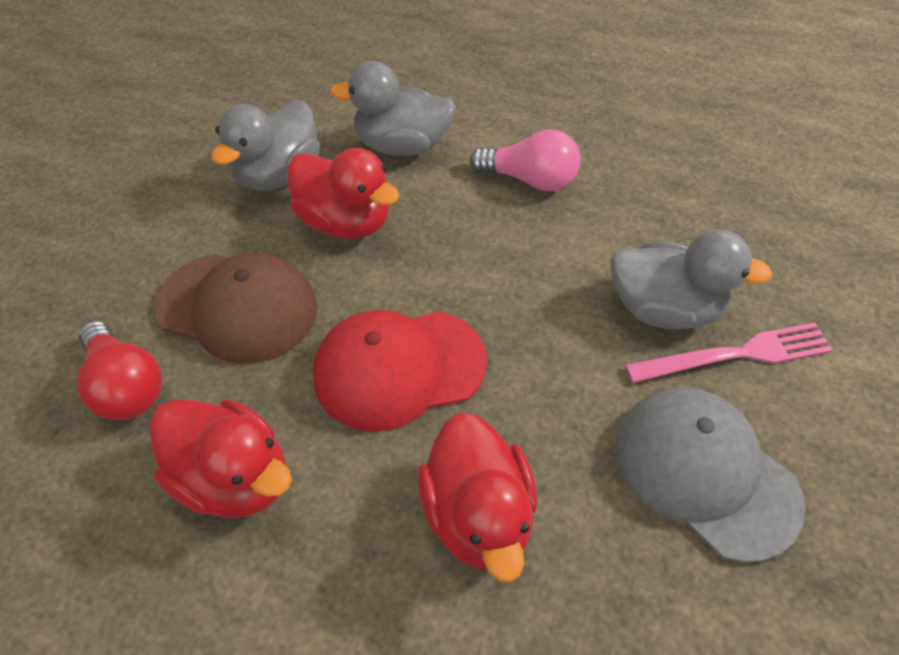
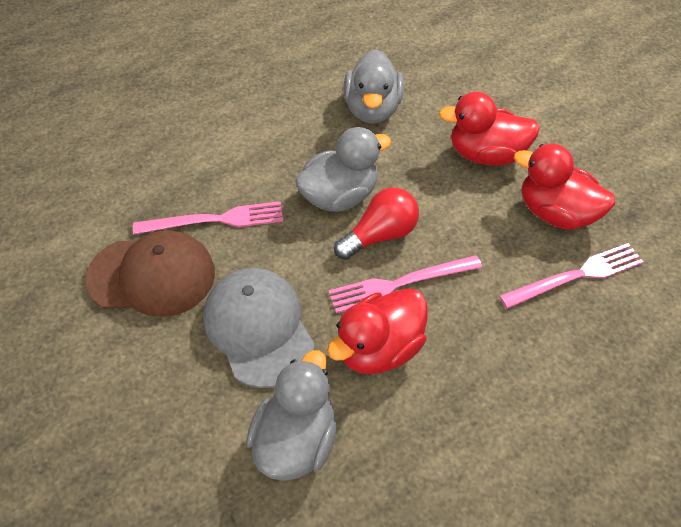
pink fork: 1 -> 3
pink light bulb: 1 -> 0
red cap: 1 -> 0

